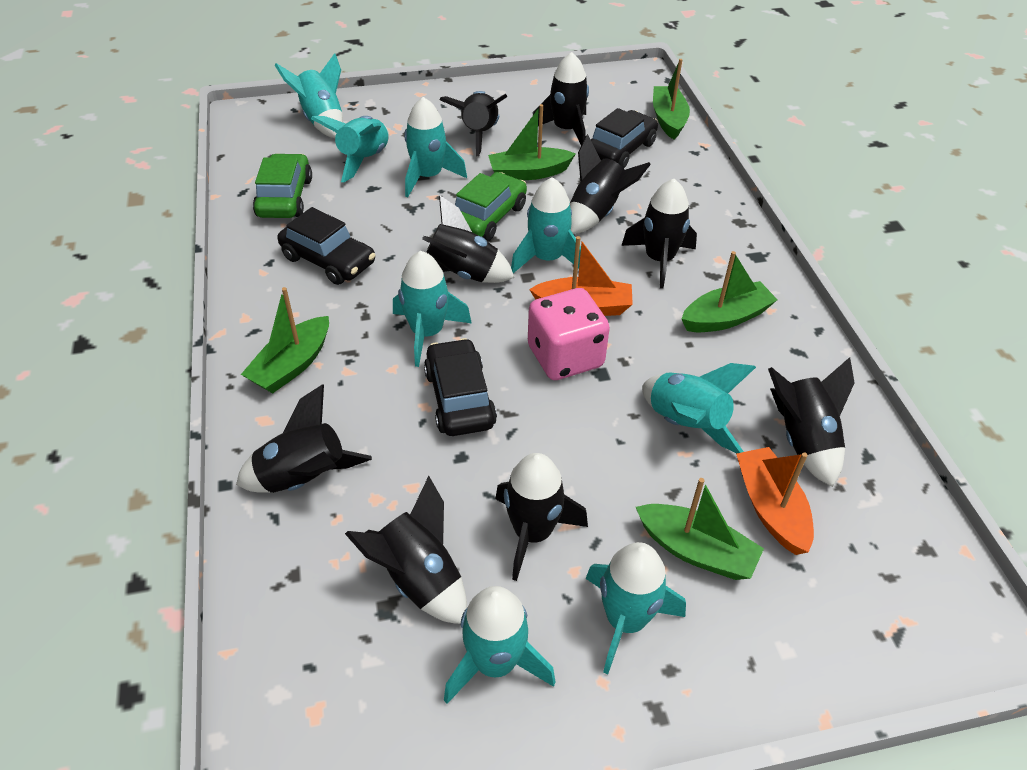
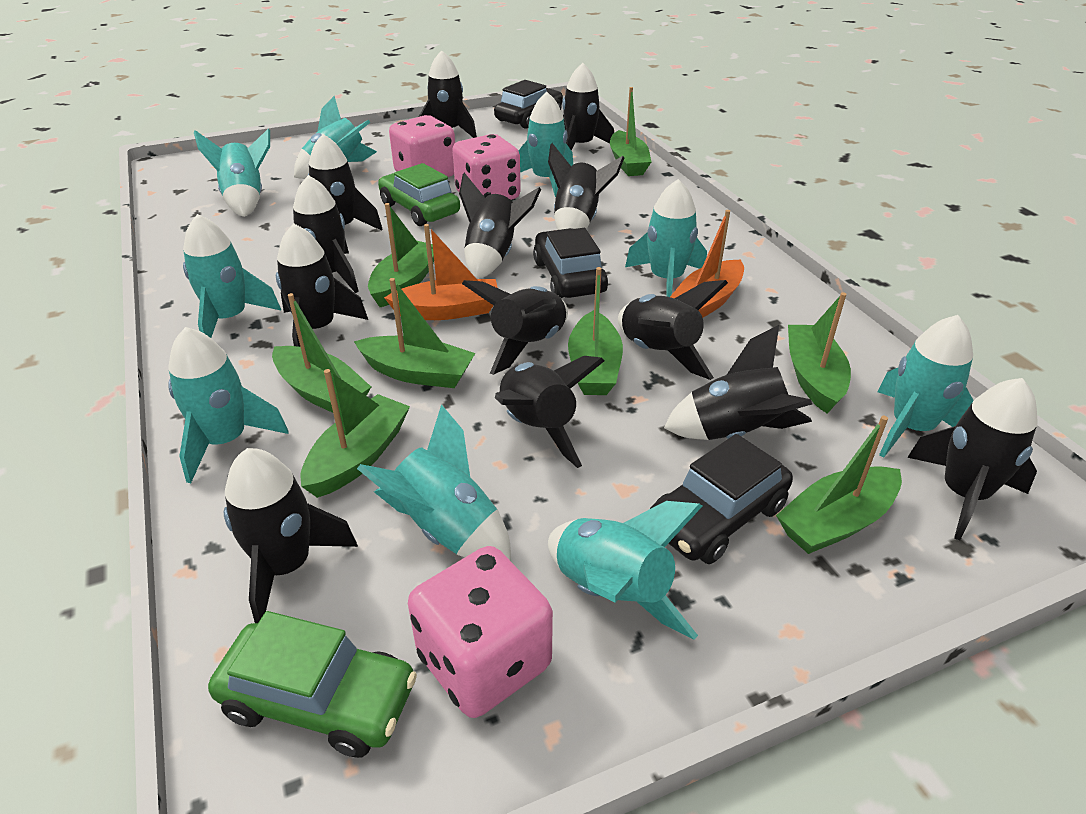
black rocket: 9 -> 13
green boat: 5 -> 8
pink dice: 1 -> 3
turquoise rocket: 8 -> 9

